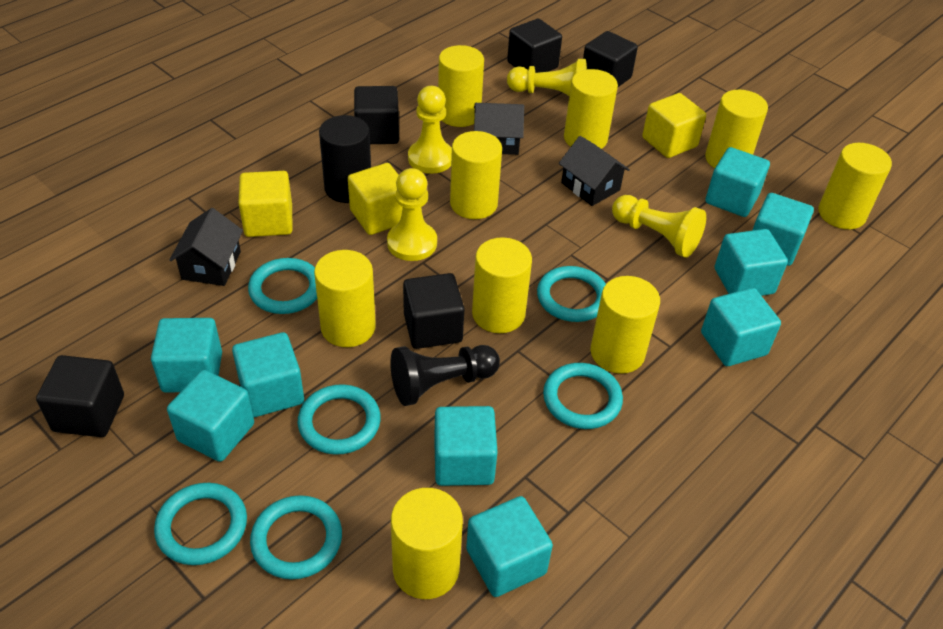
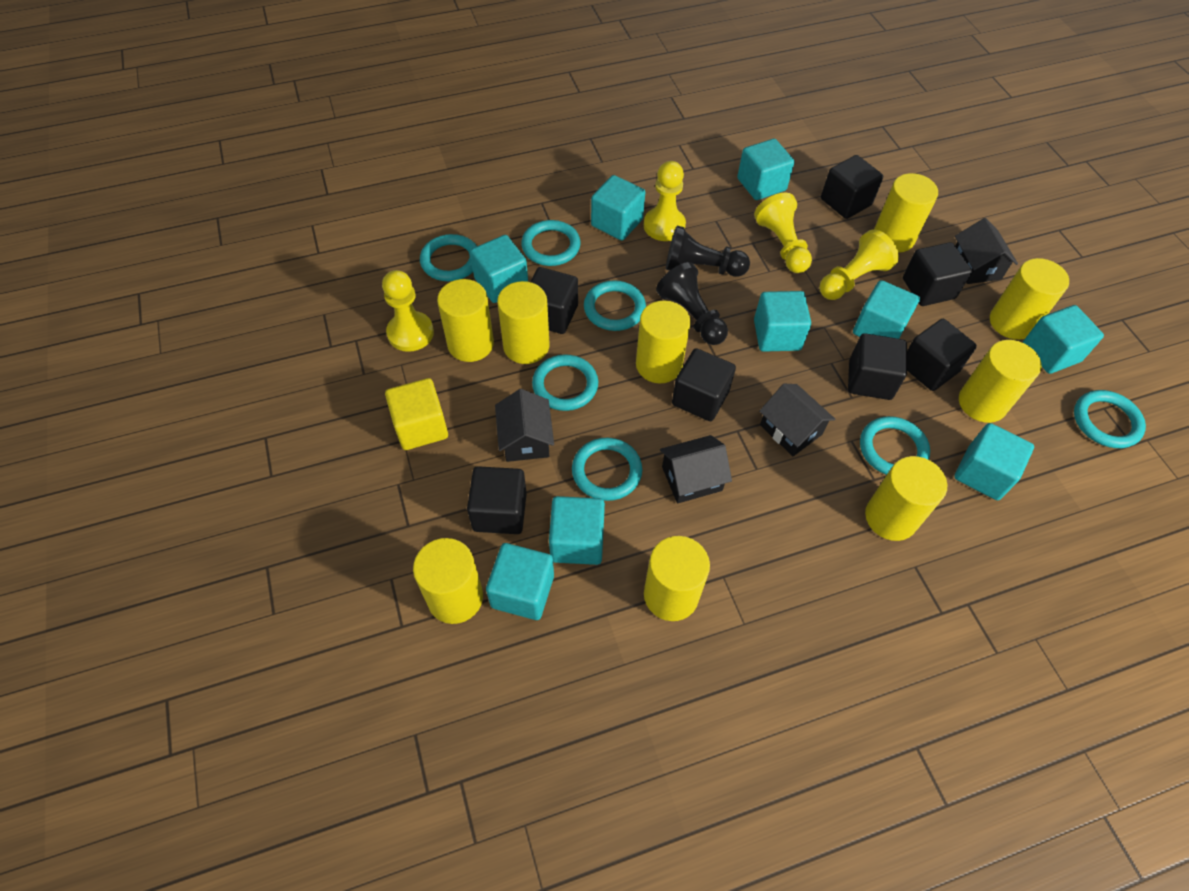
black cube: 5 -> 7
black cylinder: 1 -> 0
black house: 3 -> 4
black pawn: 1 -> 2
turquoise ring: 6 -> 7
yellow cube: 3 -> 1

